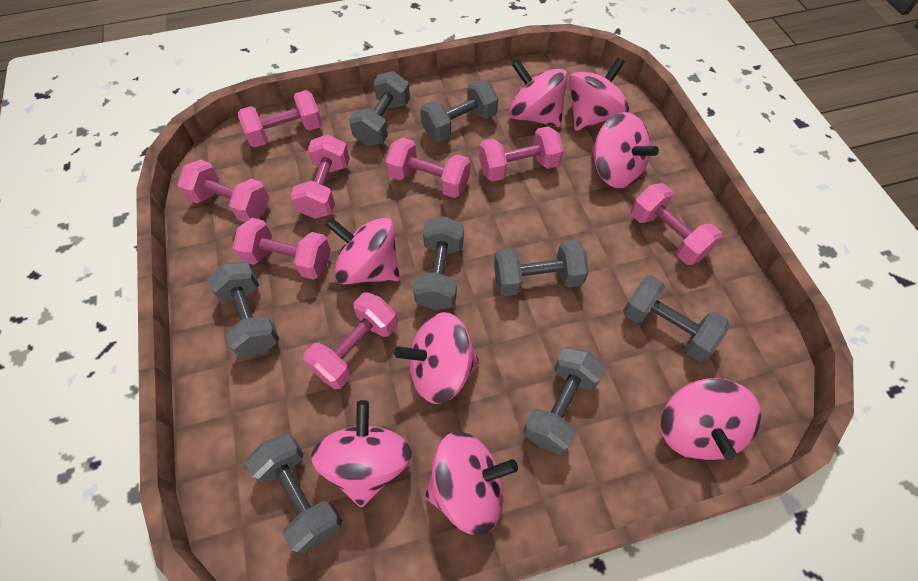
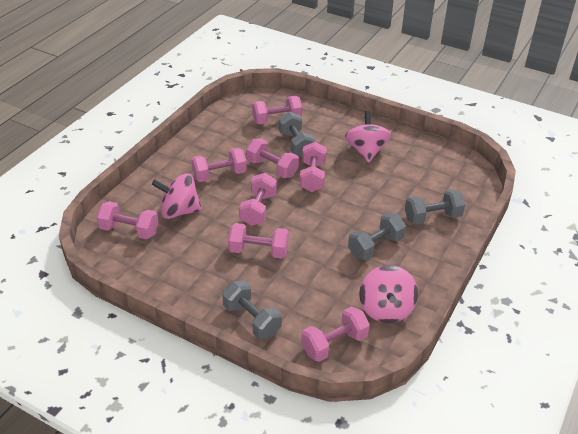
grey dumbbell: 8 -> 4
pink spinning top: 8 -> 3

